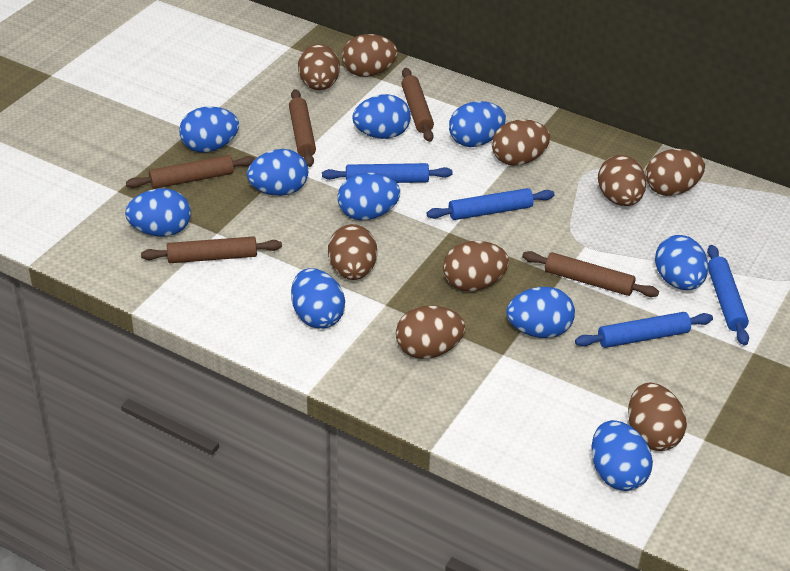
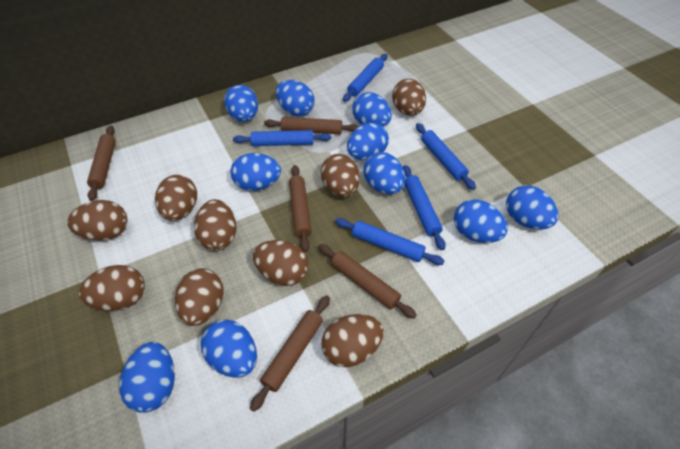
blue rolling pin: 4 -> 5

